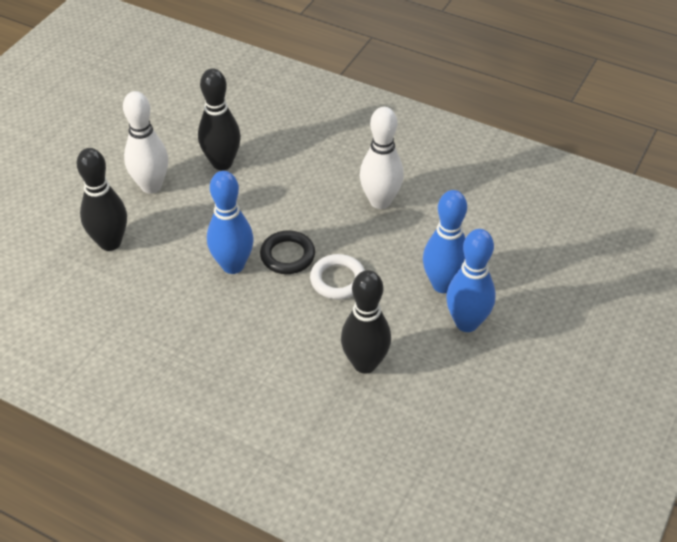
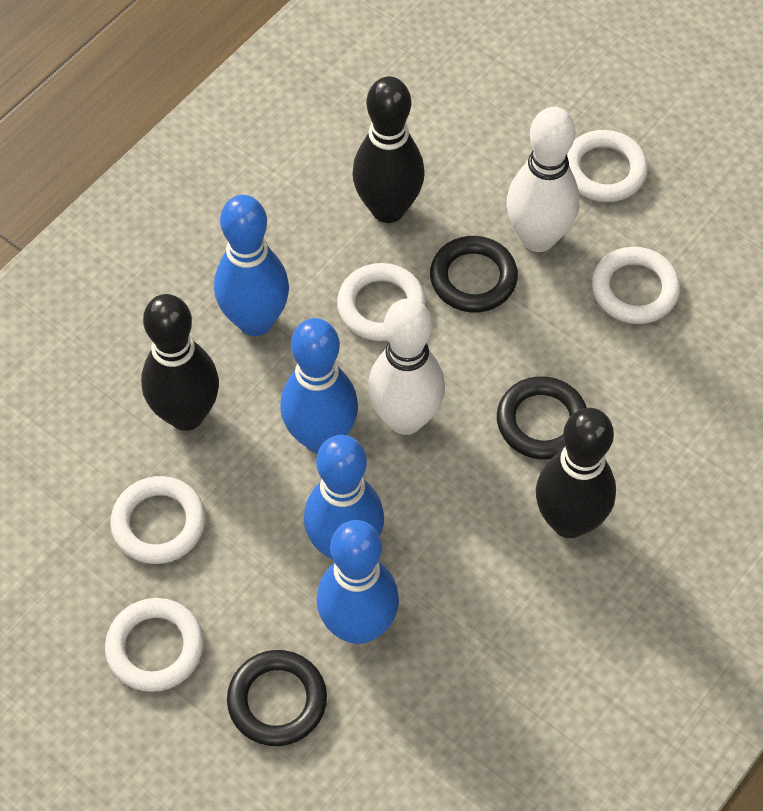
black ring: 1 -> 3
blue bowling pin: 3 -> 4
white ring: 1 -> 5

